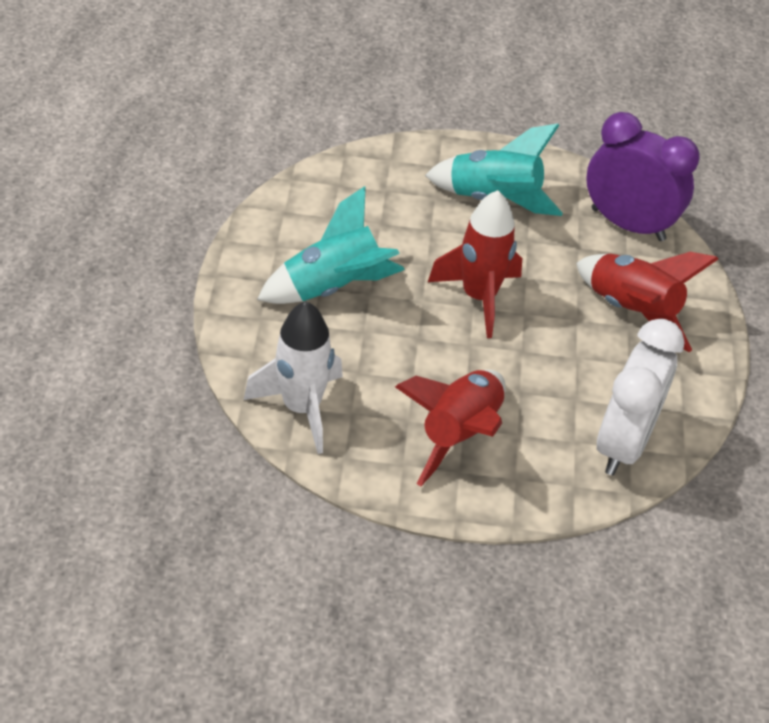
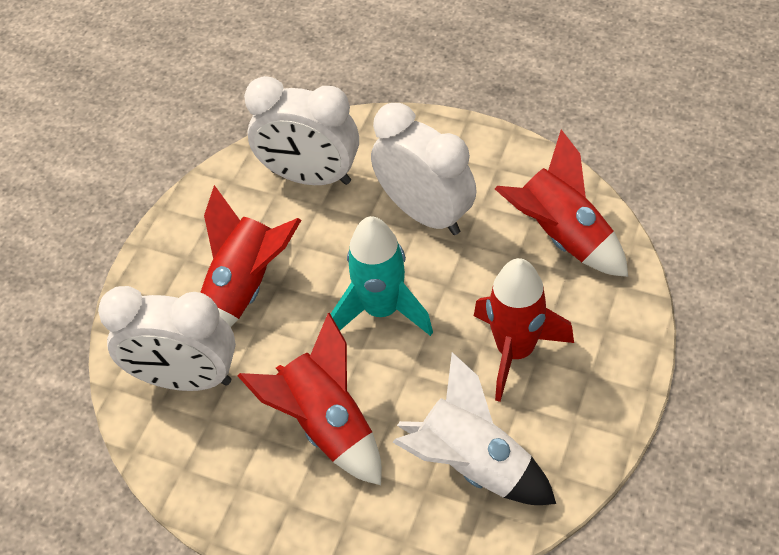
purple clock: 1 -> 0
red rocket: 3 -> 4
turquoise rocket: 2 -> 1
white clock: 1 -> 3

